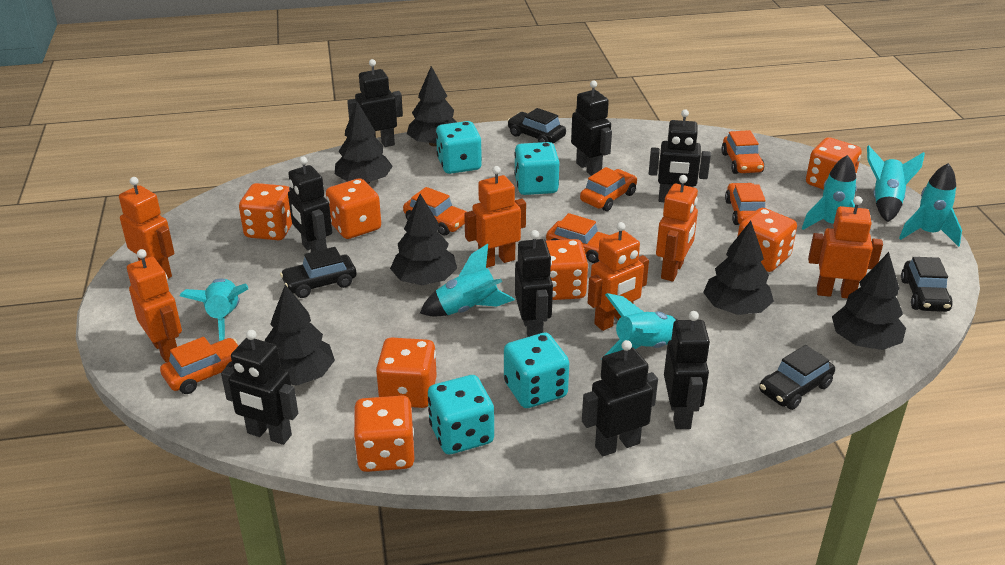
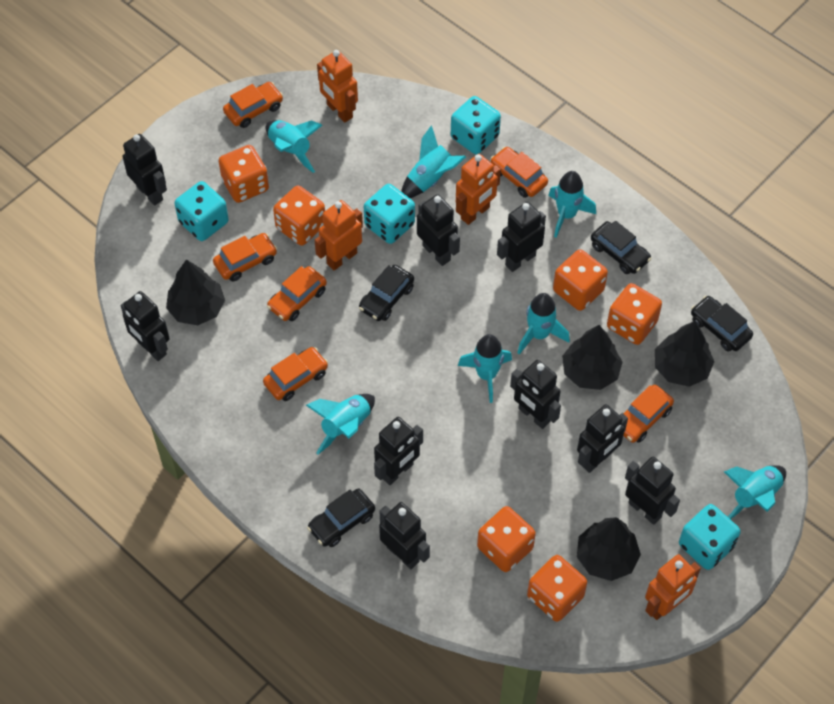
black robot: 8 -> 9
black tree: 6 -> 4
orange dice: 7 -> 6
orange robot: 6 -> 4
turquoise rocket: 6 -> 7

